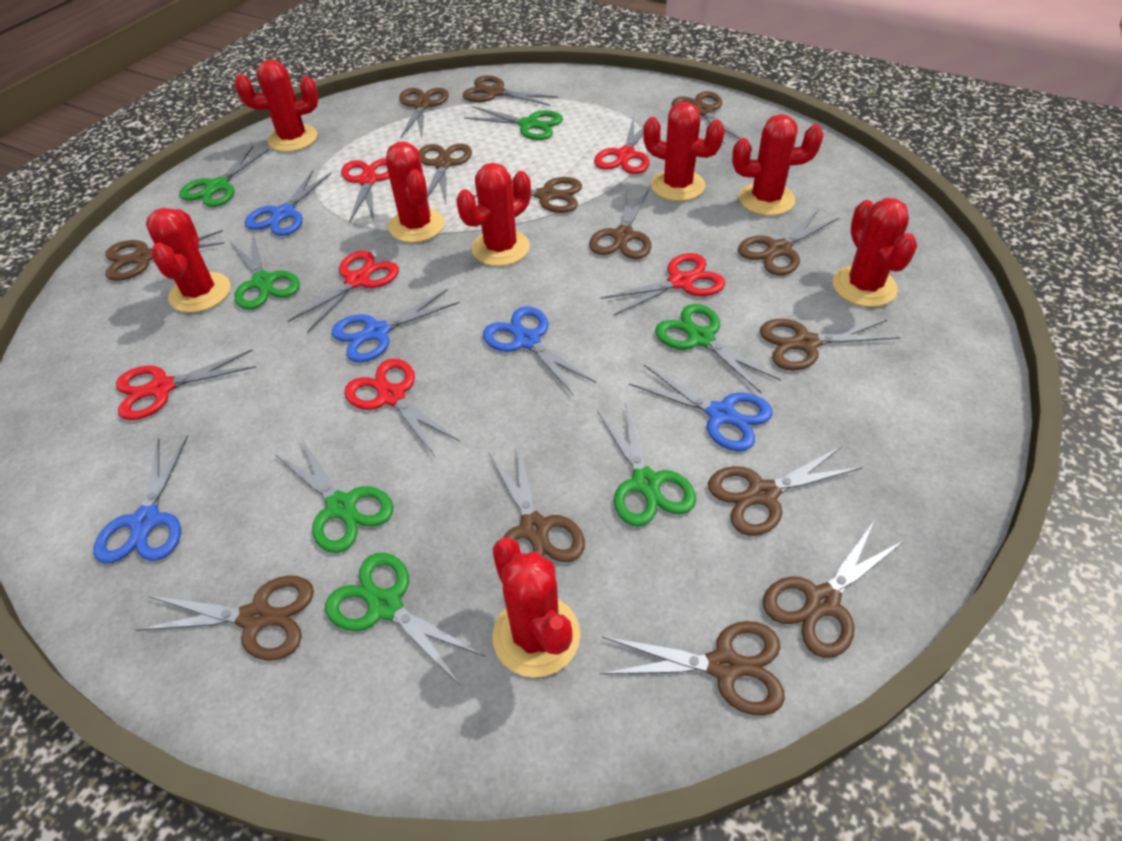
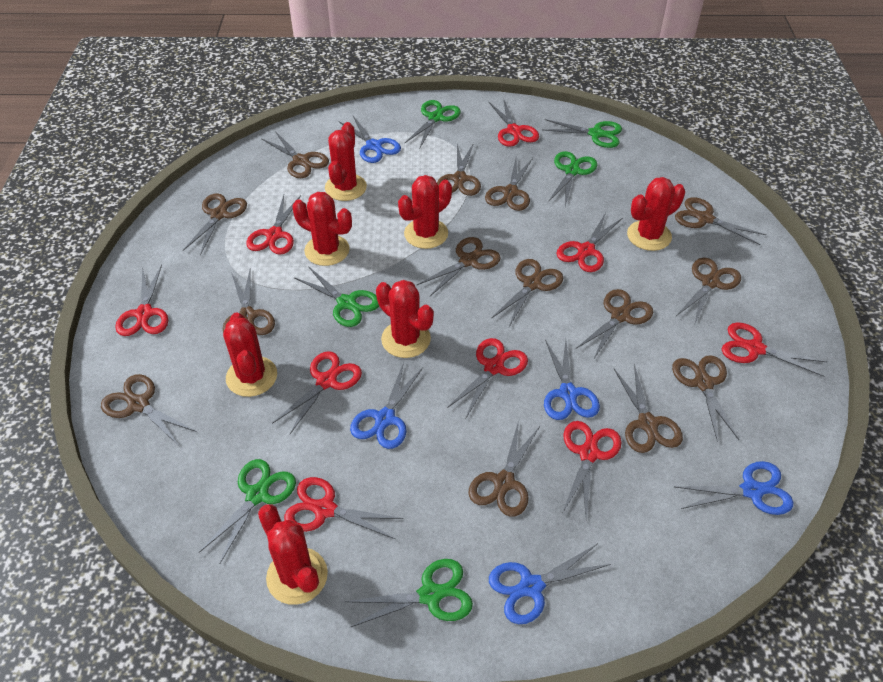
green scissors: 7 -> 6
red cactus: 8 -> 7
red scissors: 6 -> 9

